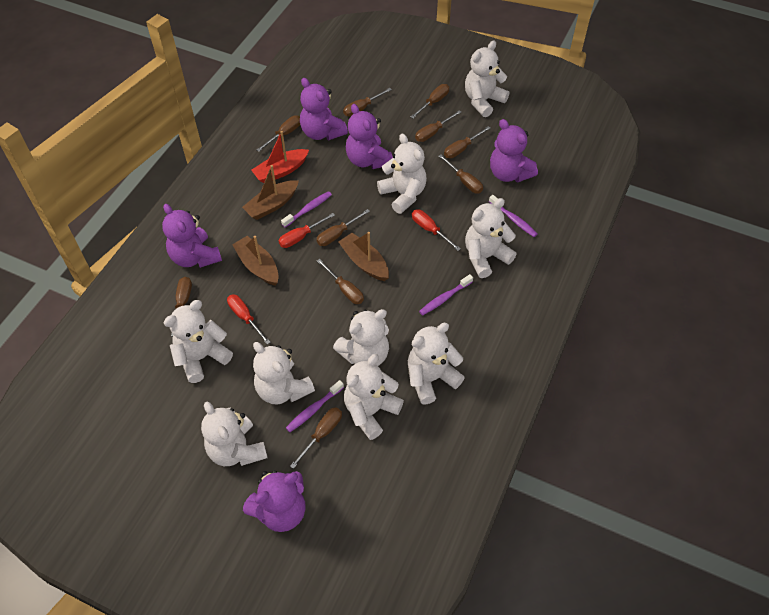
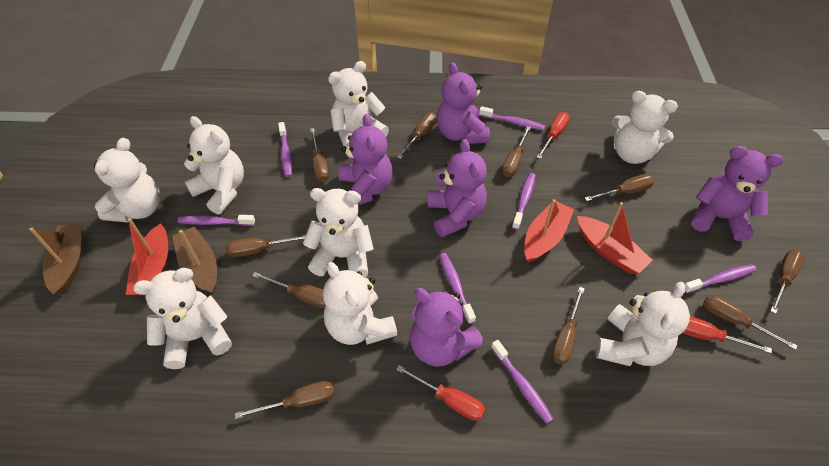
brown boat: 3 -> 2
purple toothbrush: 4 -> 7
red boat: 1 -> 3
white teddy bear: 9 -> 8

